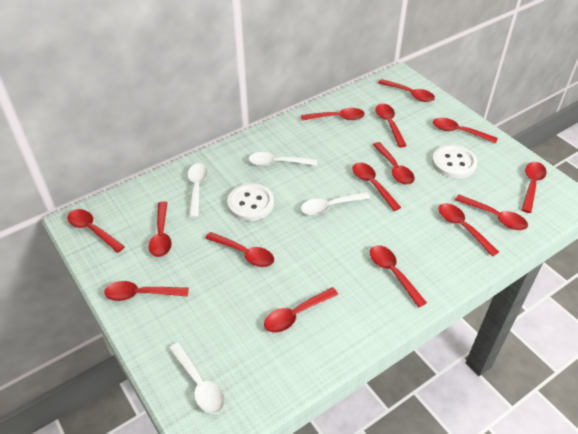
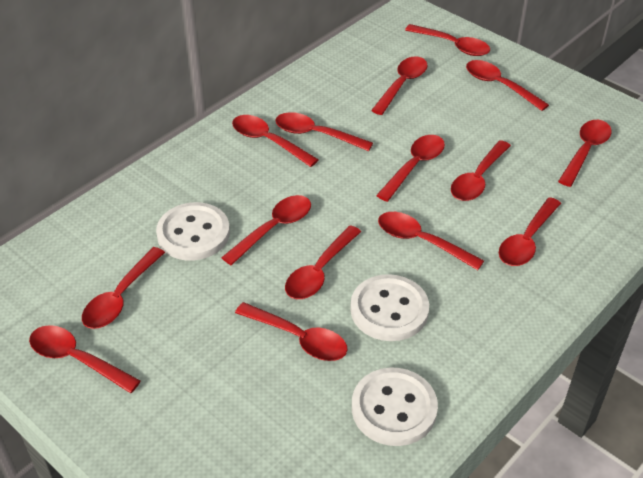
white button: 2 -> 3
white spoon: 4 -> 0

